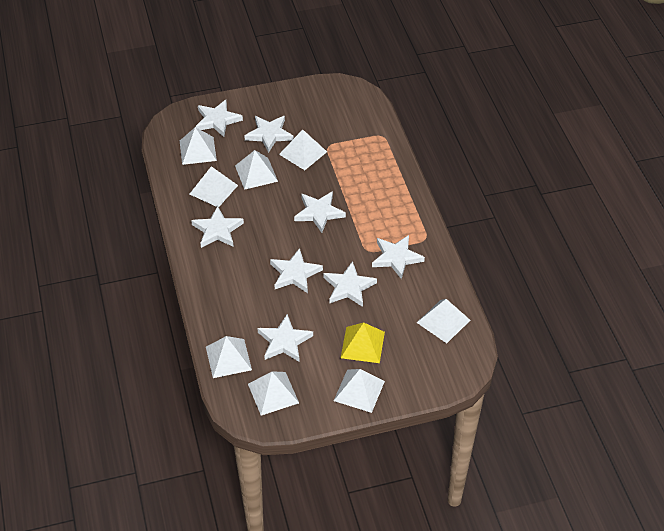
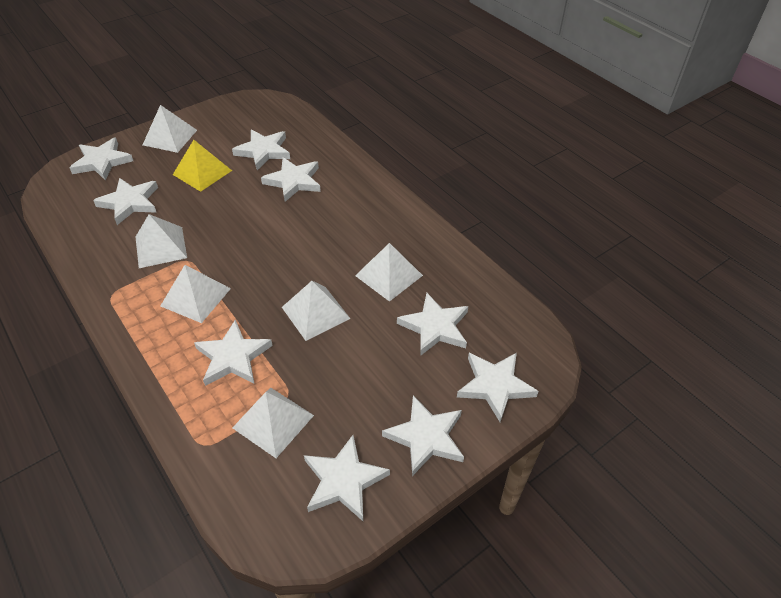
white pyramid: 8 -> 6
white star: 8 -> 9

